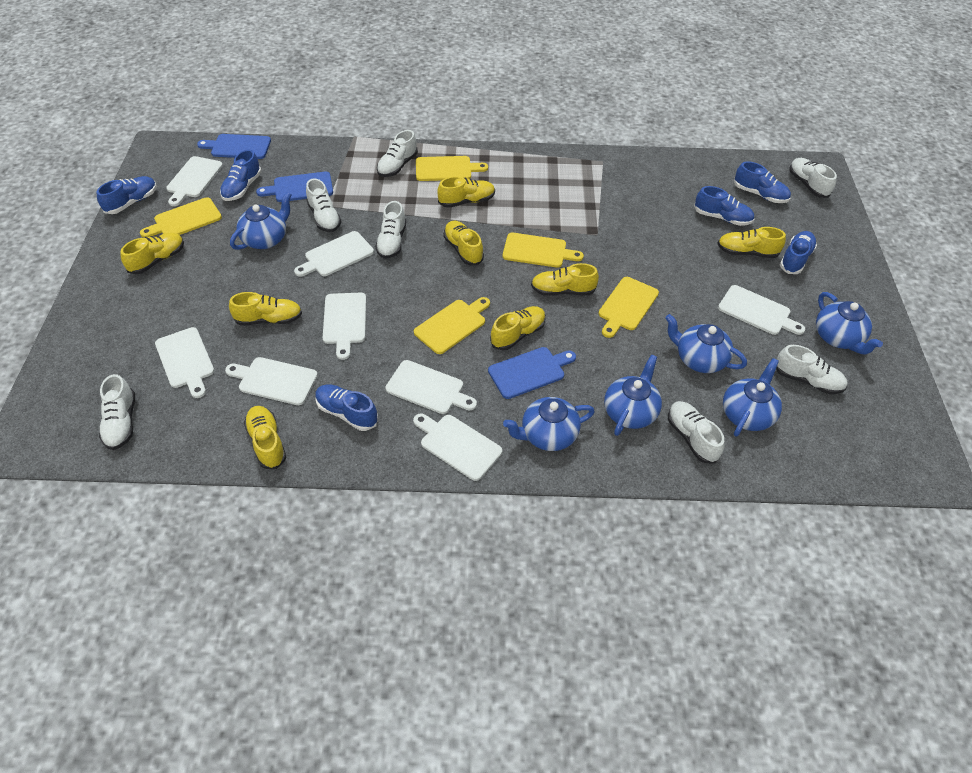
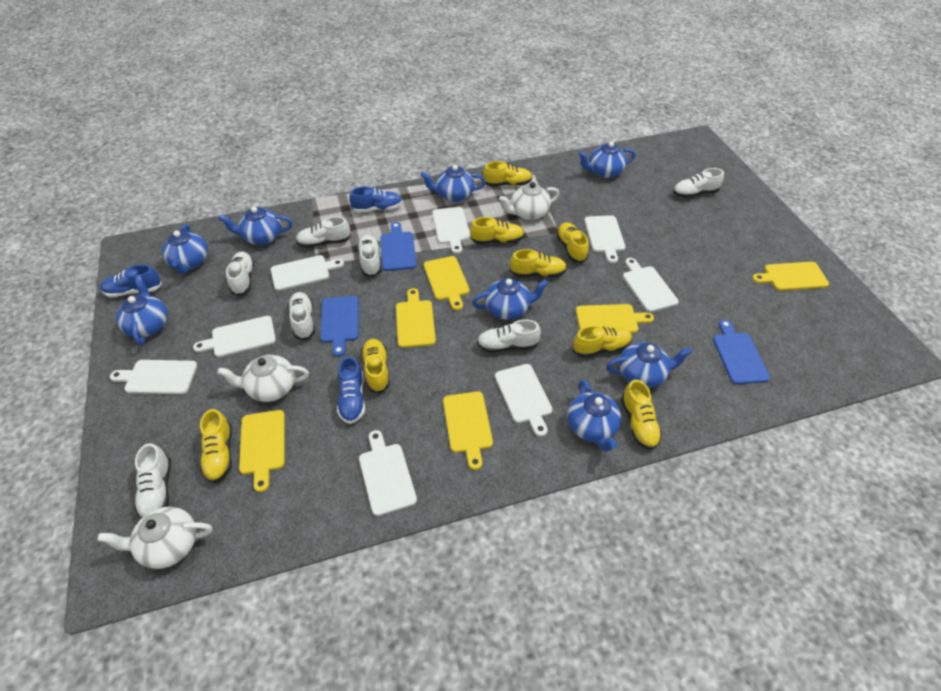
blue shoe: 6 -> 3
blue teapot: 6 -> 8
white teapot: 0 -> 3
yellow cutting board: 5 -> 6

